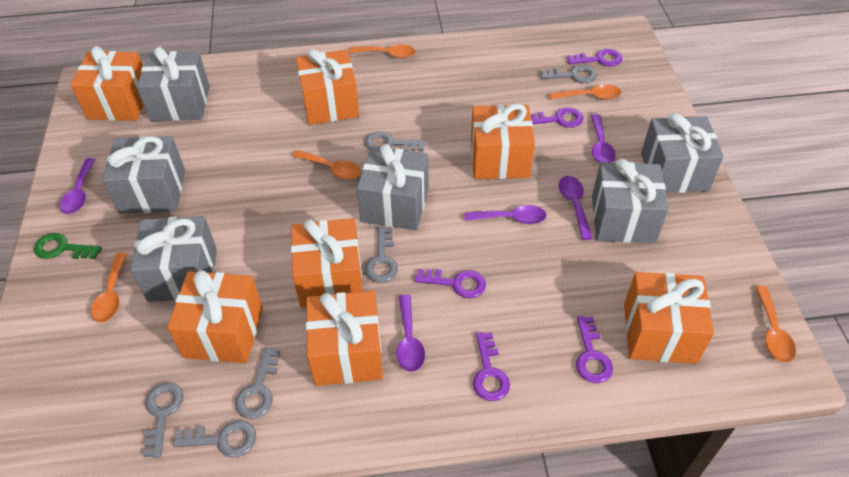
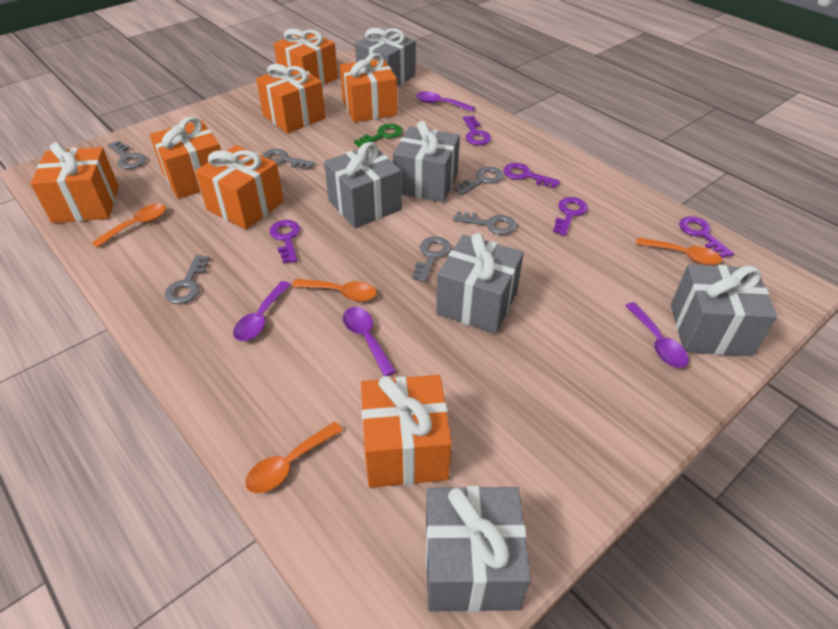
orange spoon: 5 -> 4
purple spoon: 5 -> 4

